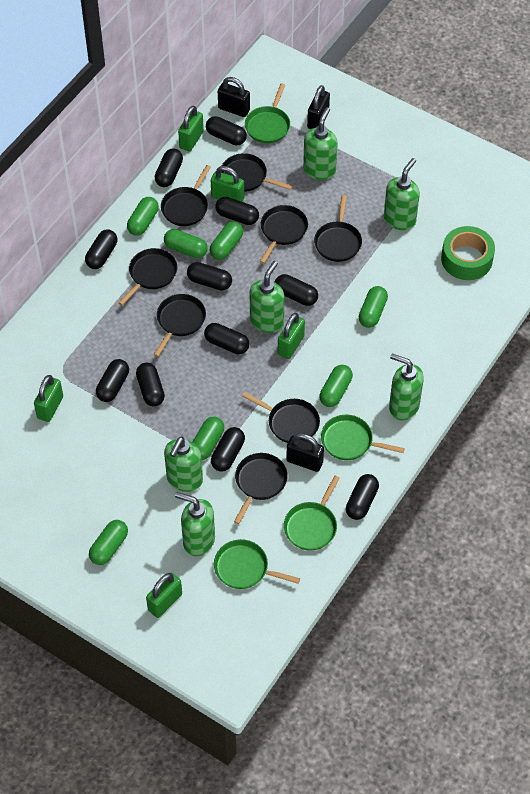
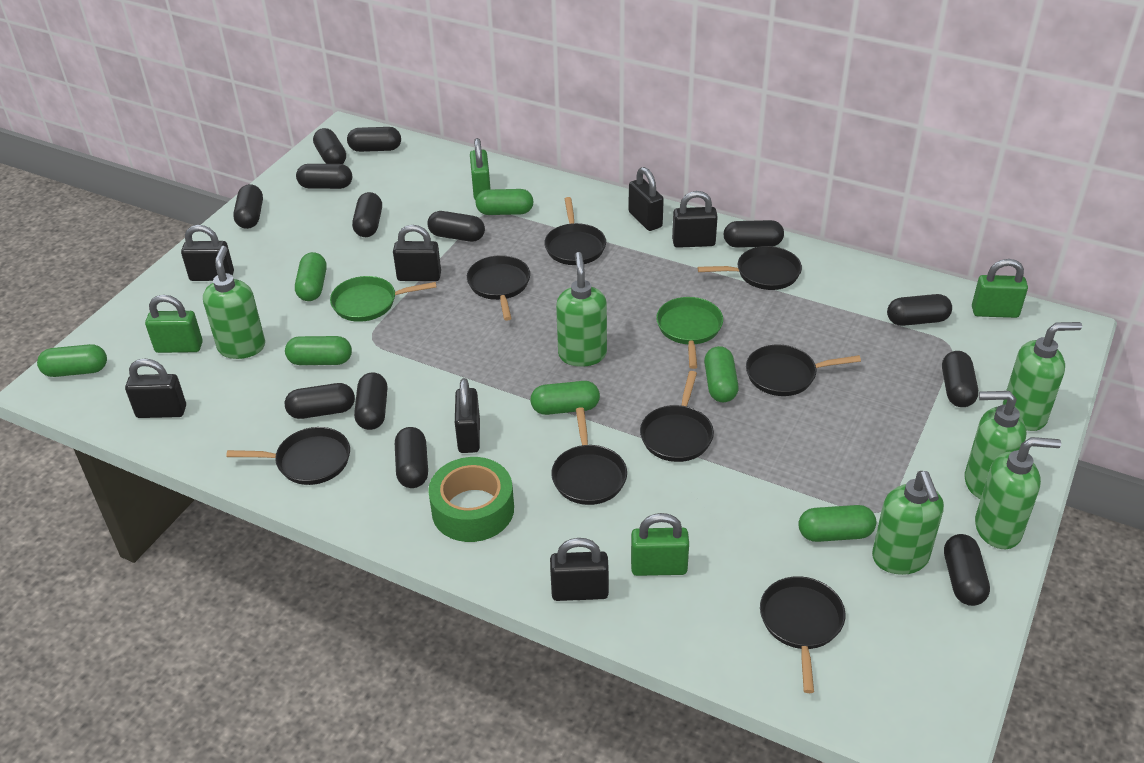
black capsule: 11 -> 13
black padlock: 3 -> 7
green padlock: 5 -> 4
green pan: 4 -> 2

